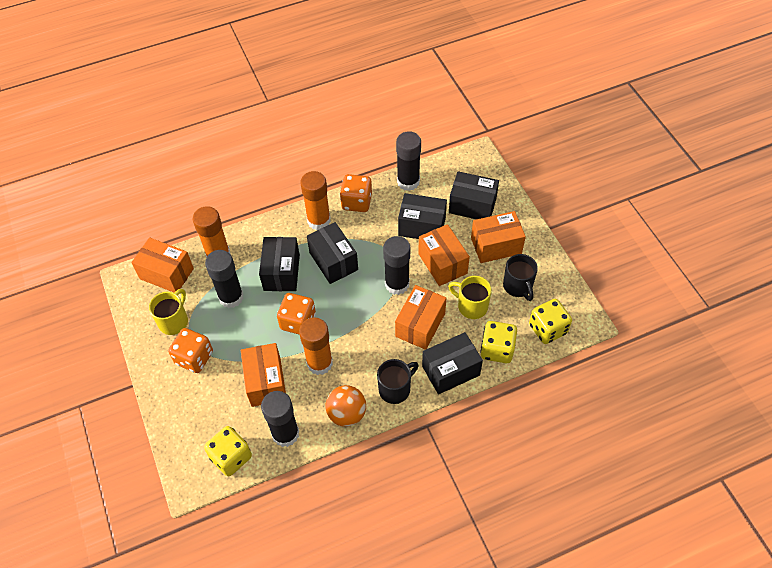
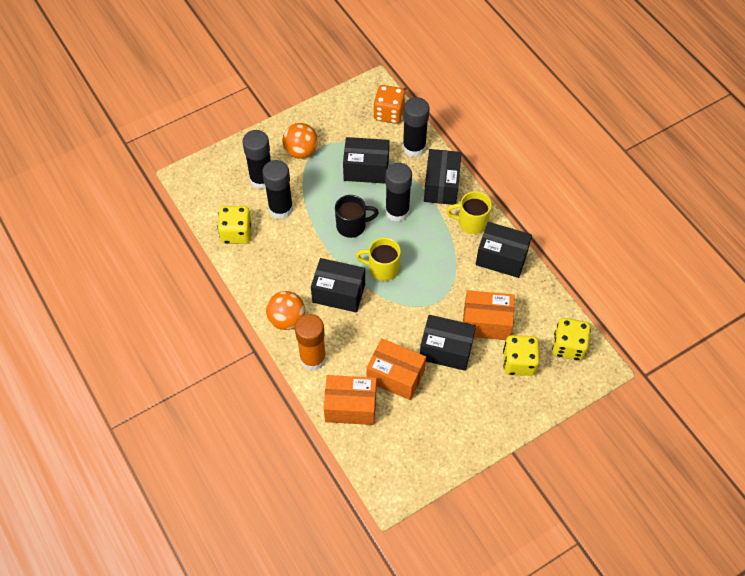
black mug: 2 -> 1
orange ball: 1 -> 2
orange box: 5 -> 3
orange dice: 3 -> 1
orange glue stick: 3 -> 1

